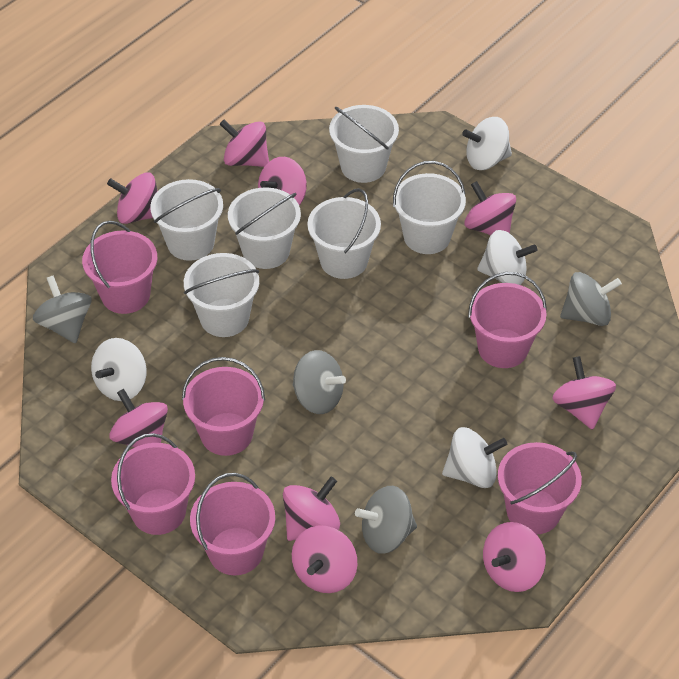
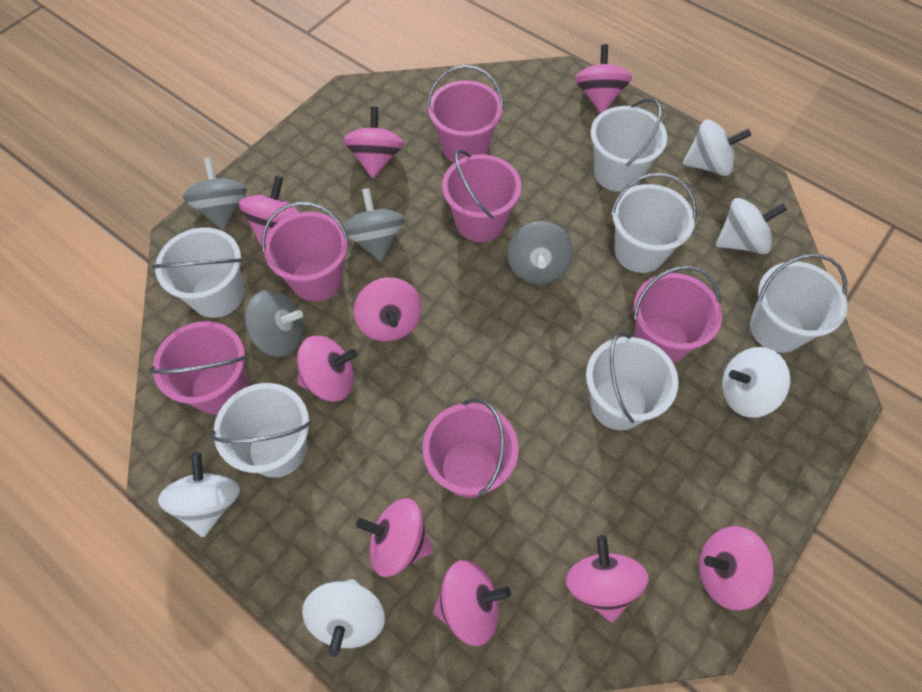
white spinning top: 4 -> 5

